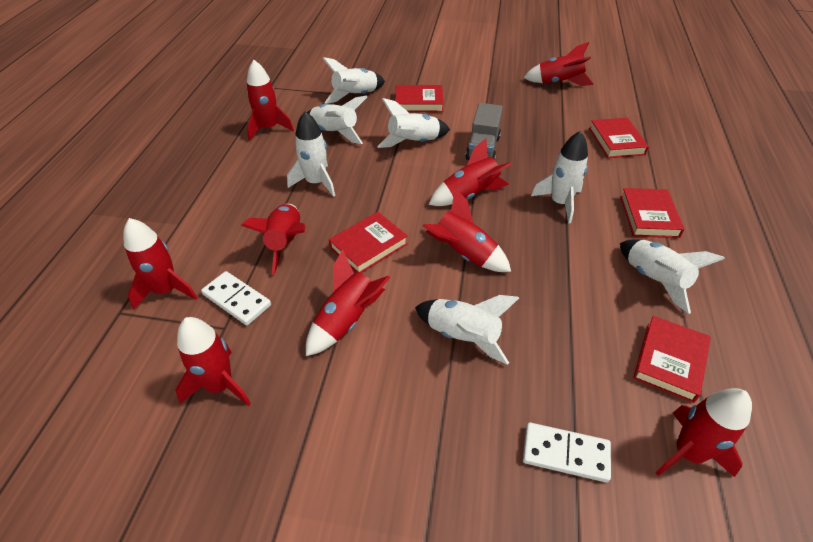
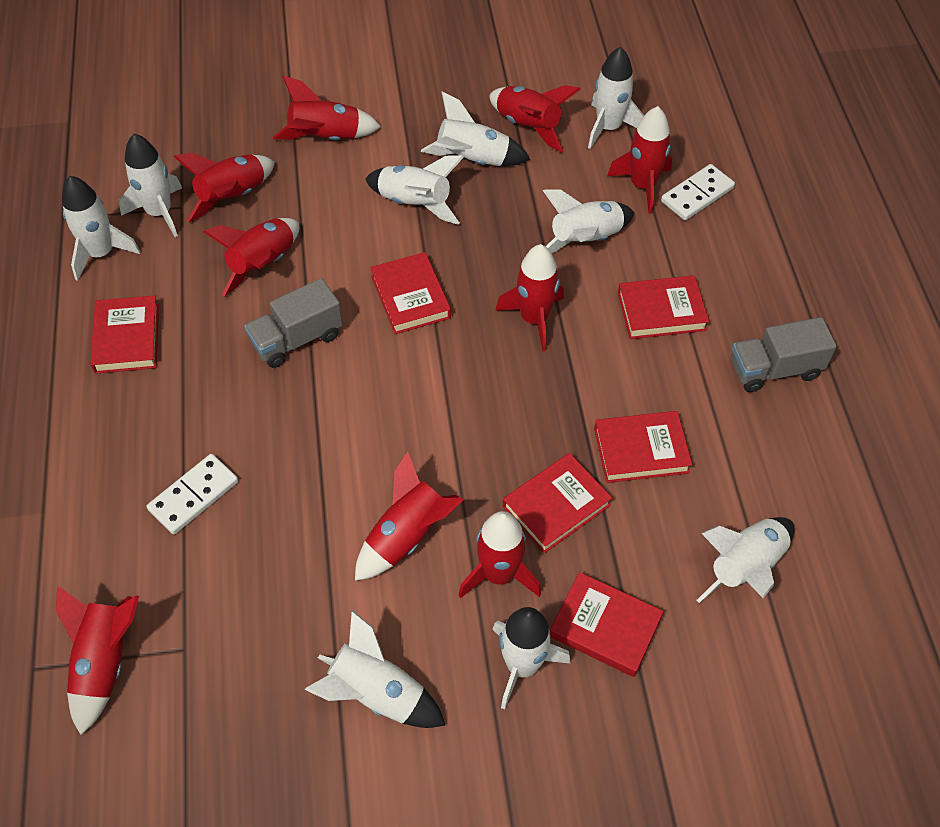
grey truck: 1 -> 2
red book: 5 -> 6
white rocket: 7 -> 9

